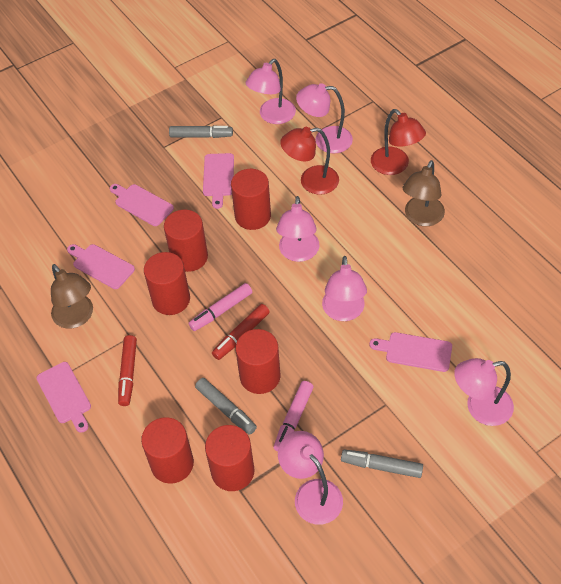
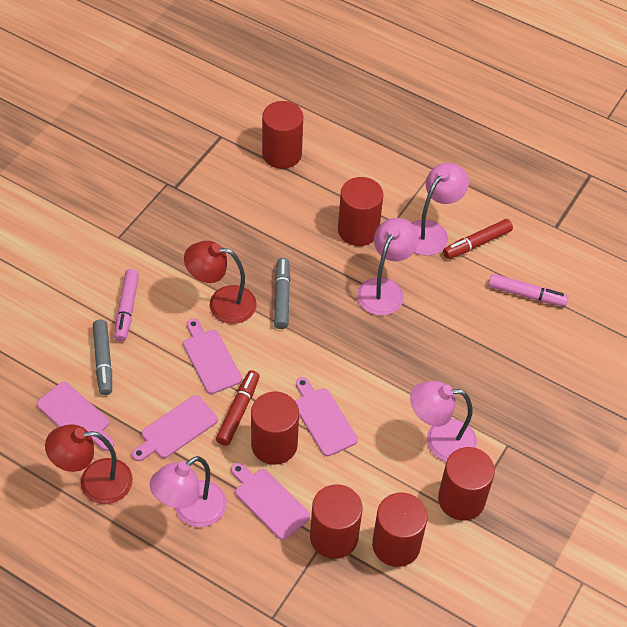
brown lamp: 2 -> 0
grey marker: 3 -> 2
pink lamp: 6 -> 4

